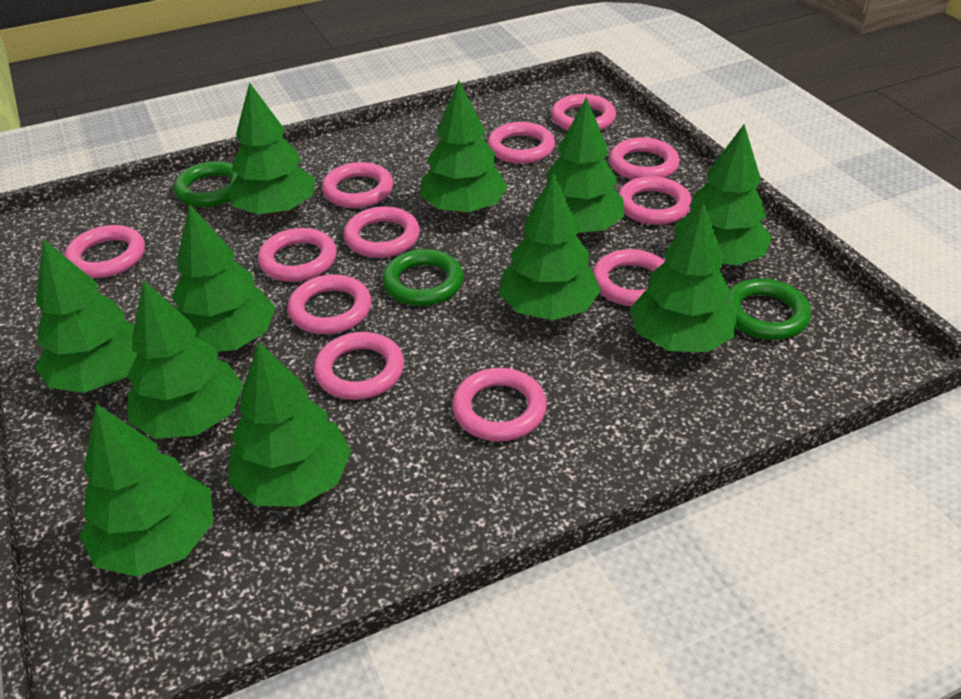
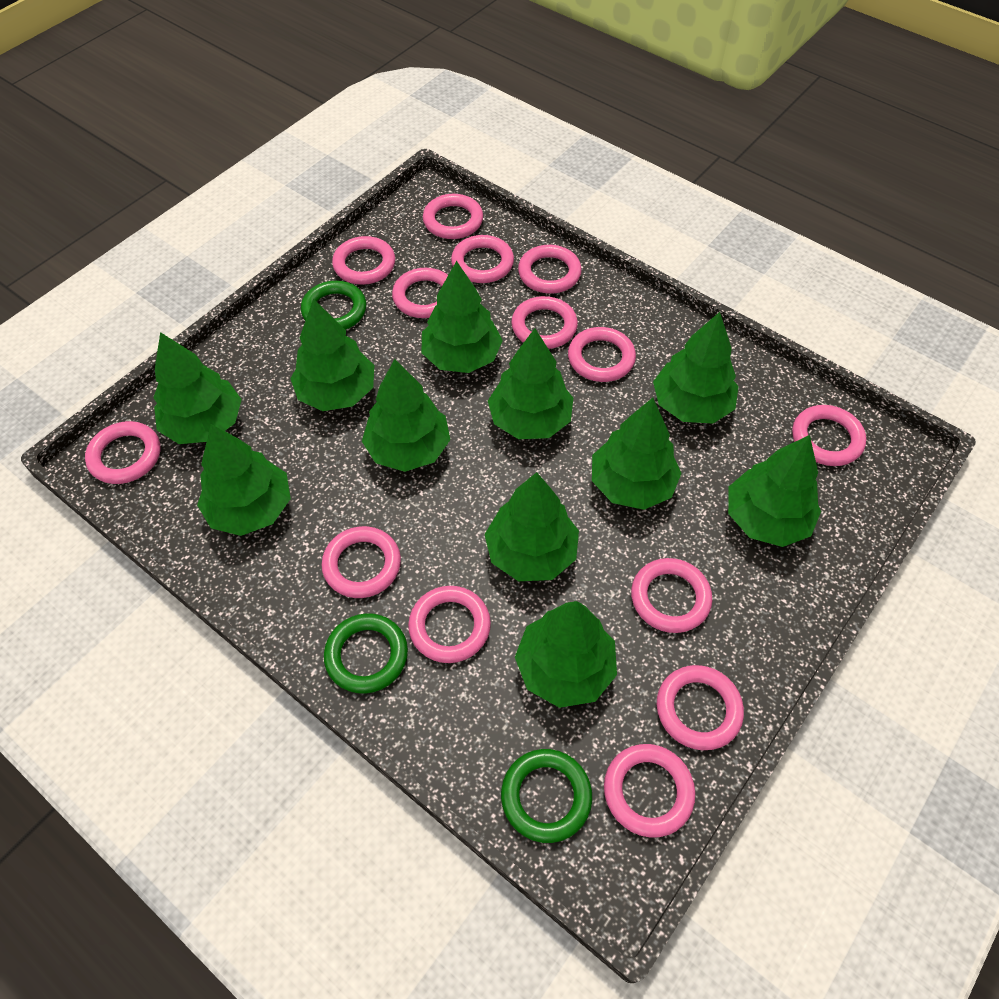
pink ring: 12 -> 14

